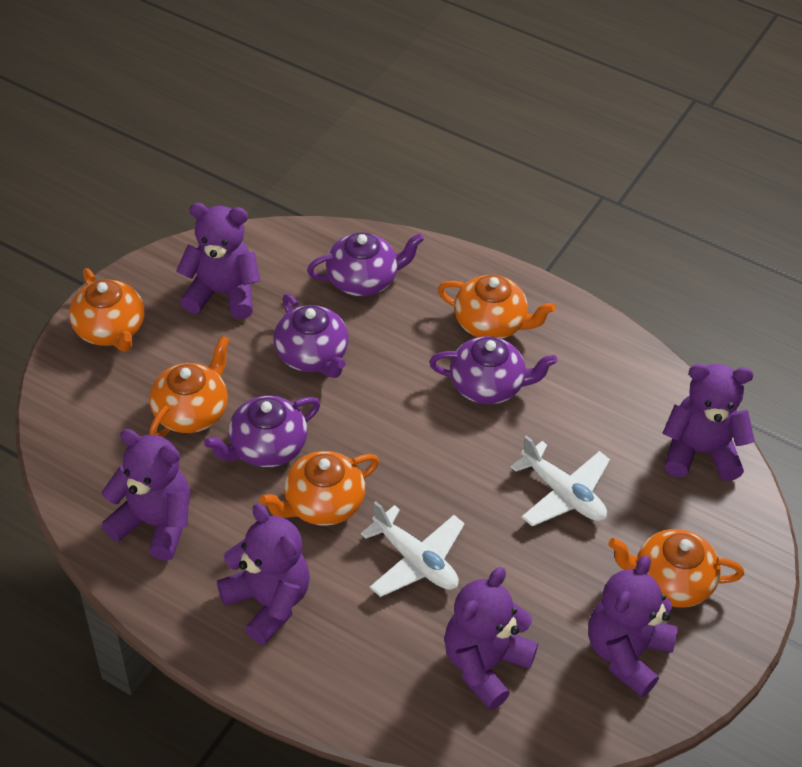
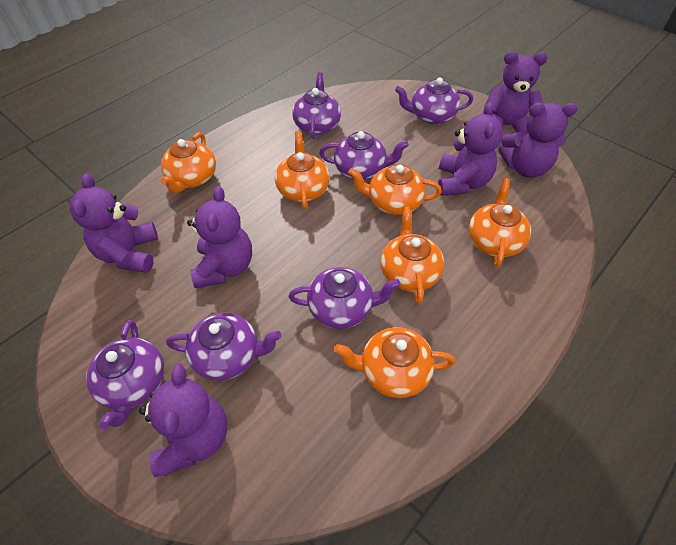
orange teapot: 5 -> 6
purple teapot: 4 -> 6
white plane: 2 -> 0

